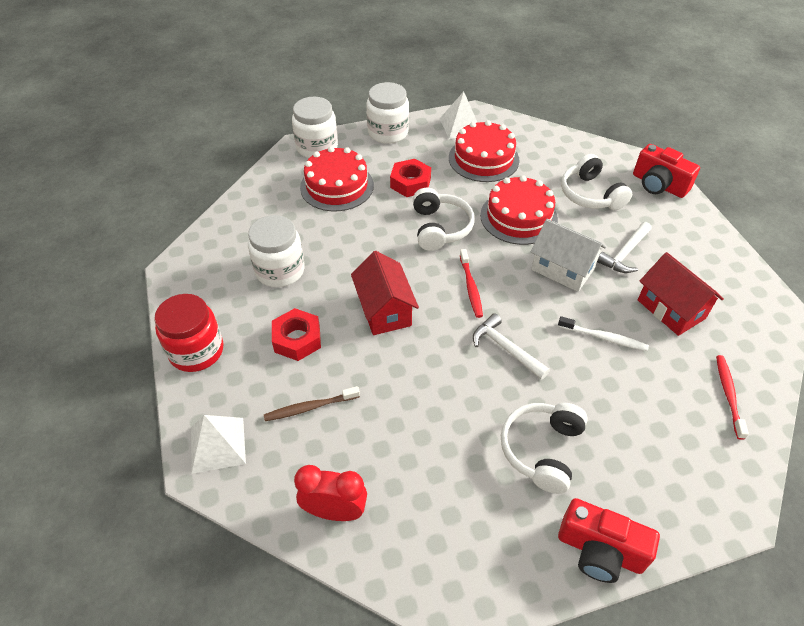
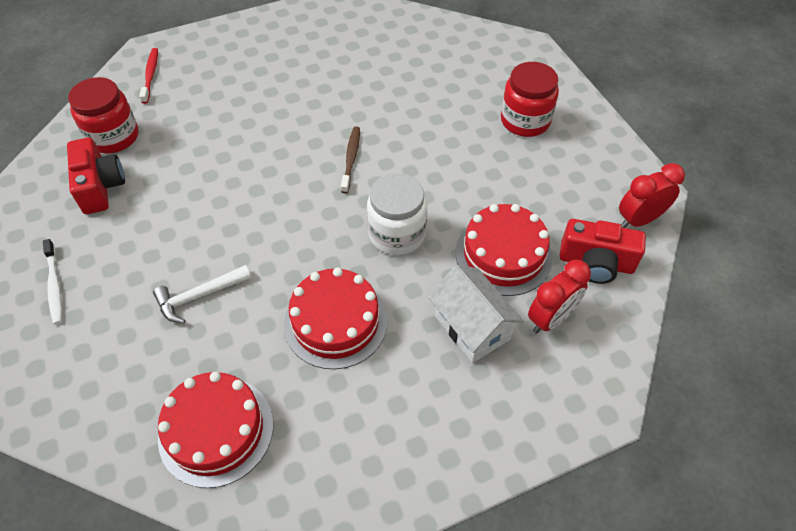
red clock: 1 -> 2
red house: 2 -> 0
red jar: 1 -> 2
red nut: 2 -> 0
red toothbrush: 2 -> 1
white hammer: 2 -> 1
white headphones: 3 -> 0
white jar: 3 -> 1
white pyramid: 2 -> 0

